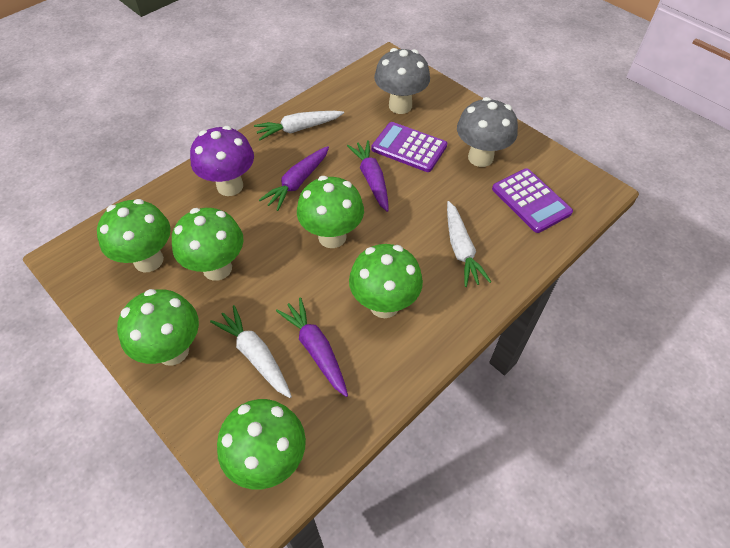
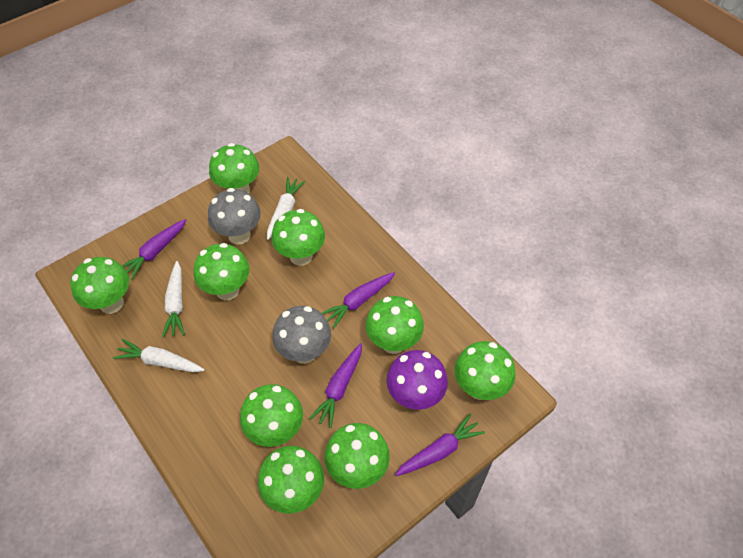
green mushroom: 6 -> 9
purple calculator: 2 -> 0
purple carrot: 3 -> 4

